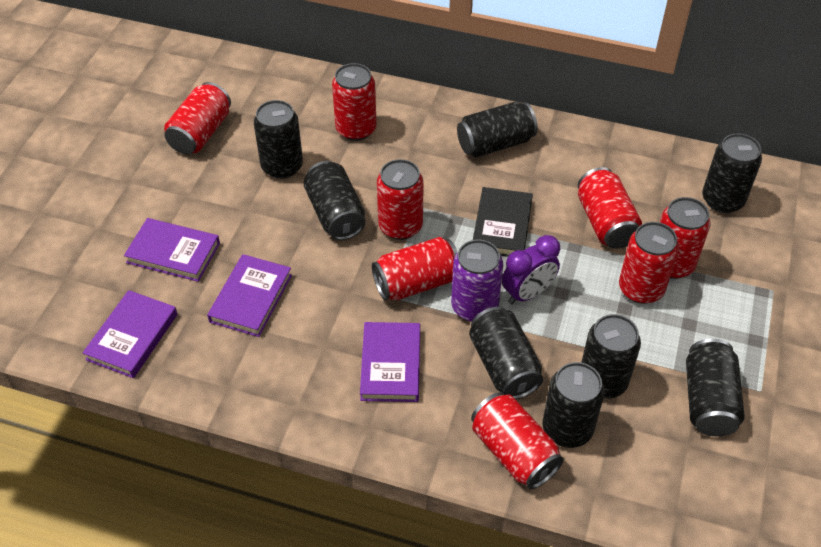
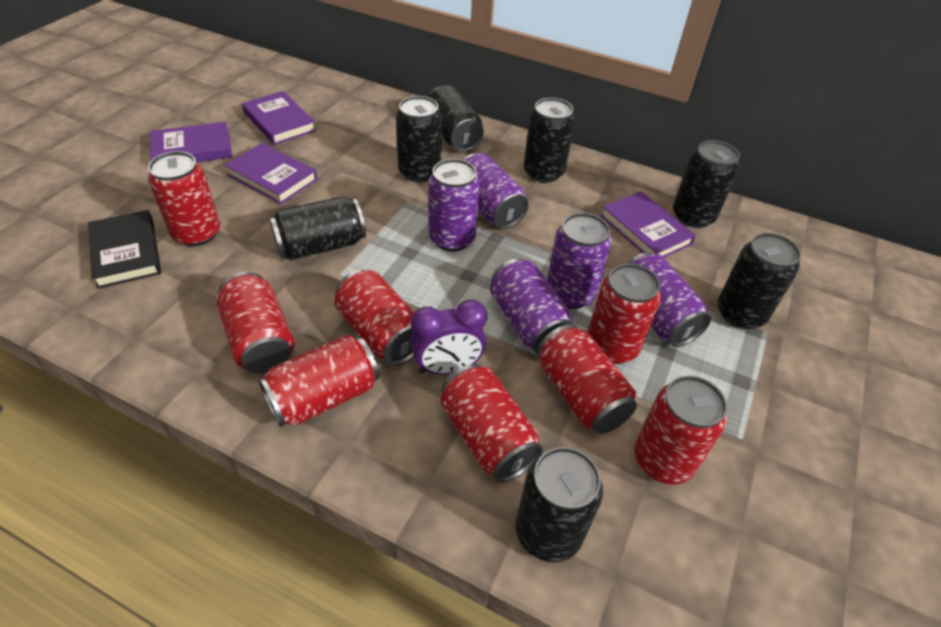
black can: 8 -> 7
purple can: 1 -> 5

